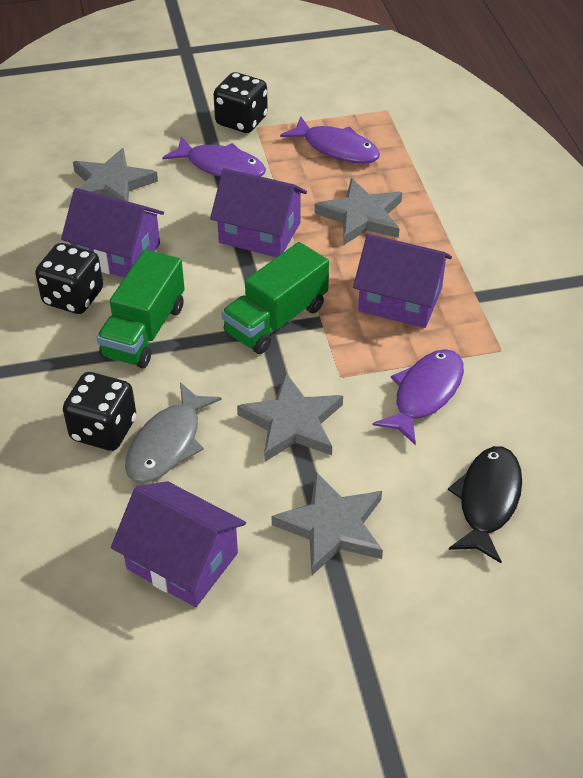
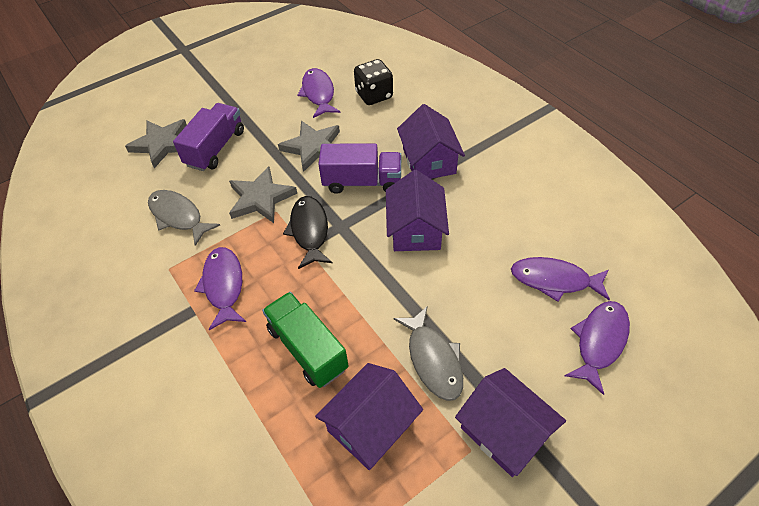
black dice: 3 -> 1
green truck: 2 -> 1
grey fish: 1 -> 2
grey star: 4 -> 3
purple fish: 3 -> 4
purple truck: 0 -> 2

